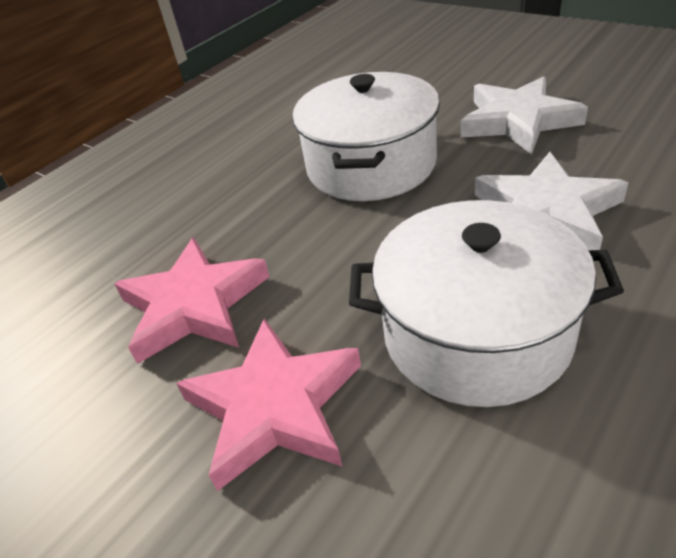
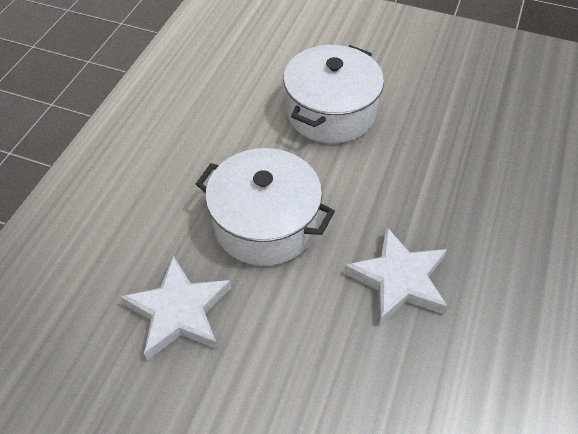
pink star: 2 -> 0

